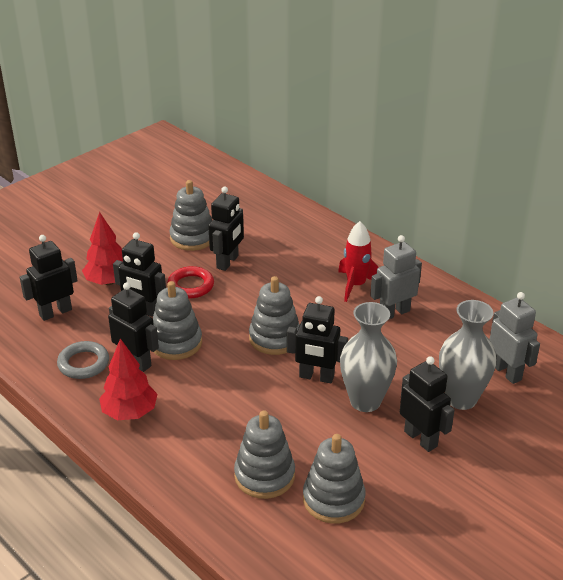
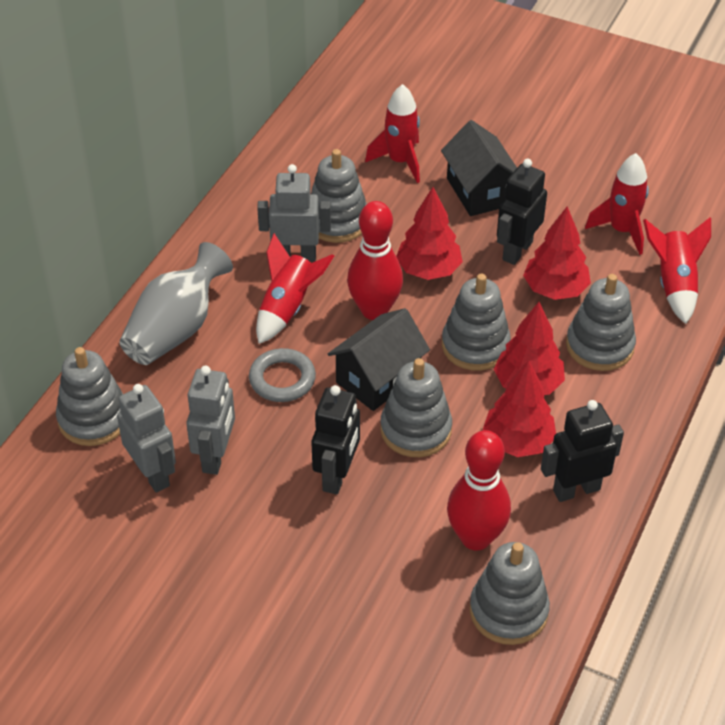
black house: 0 -> 2
black robot: 6 -> 3
grey robot: 2 -> 3
grey stacking toy: 5 -> 6
grey vase: 2 -> 1
red bowling pin: 0 -> 2
red ring: 1 -> 0
red rocket: 1 -> 4
red tree: 2 -> 4

